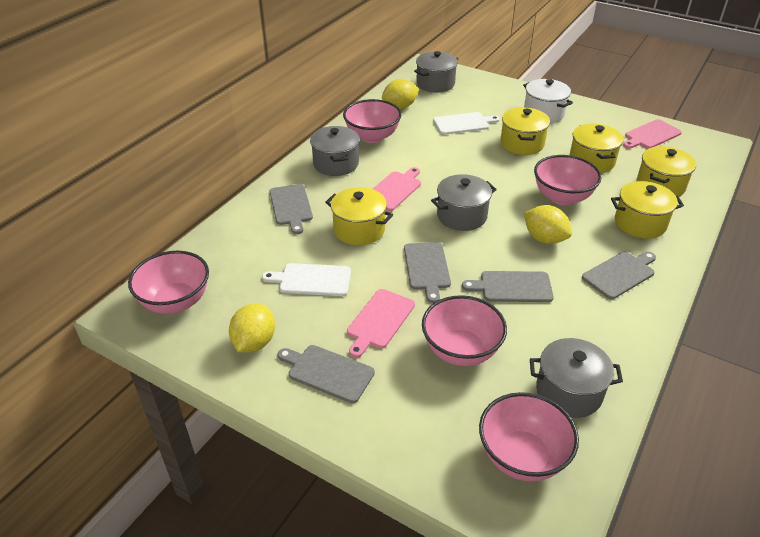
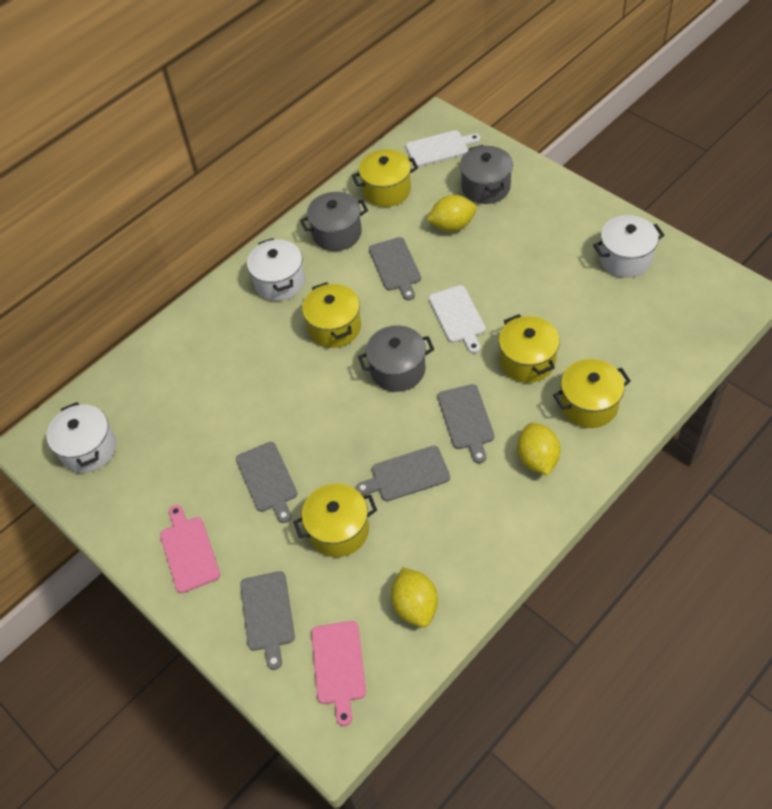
grey pot: 4 -> 3
pink bowl: 5 -> 0
pink cutting board: 3 -> 2
white pot: 1 -> 3

